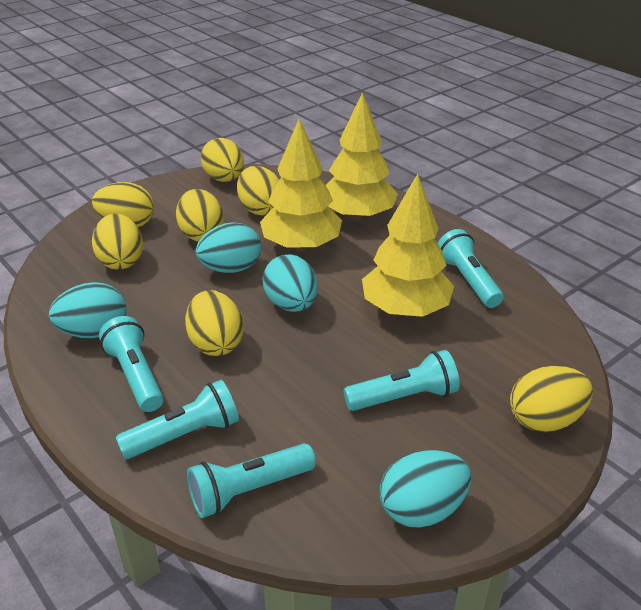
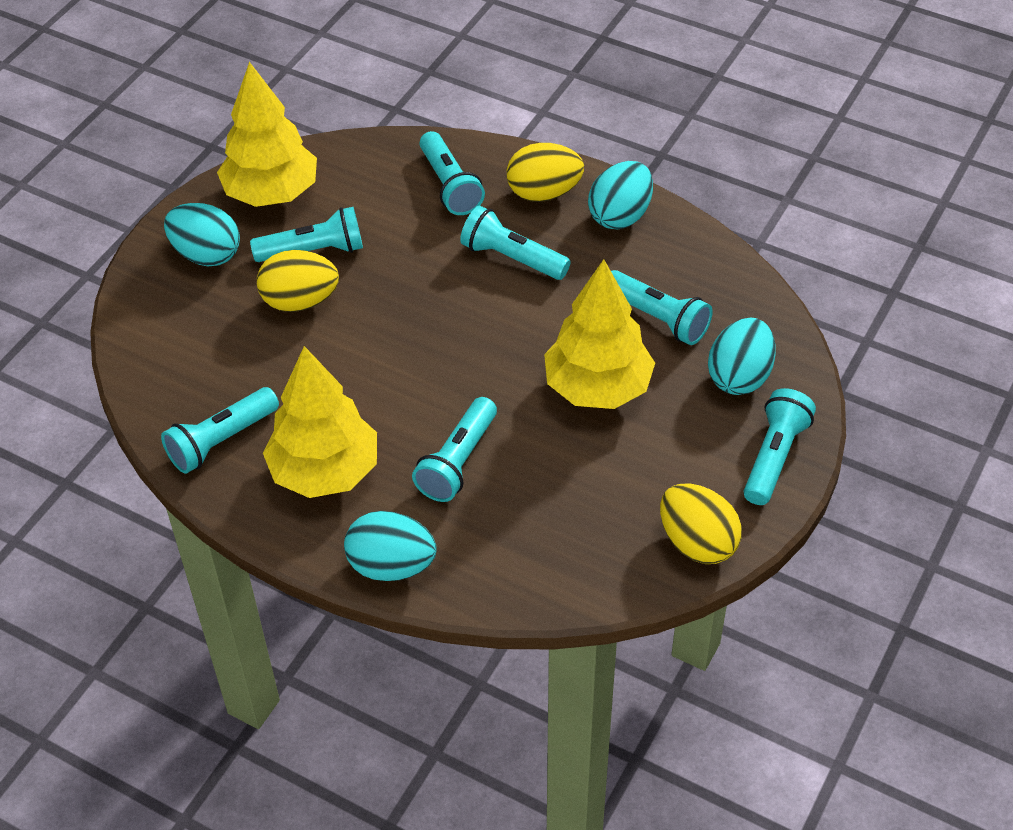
turquoise flashlight: 5 -> 7
yellow egg: 7 -> 3

